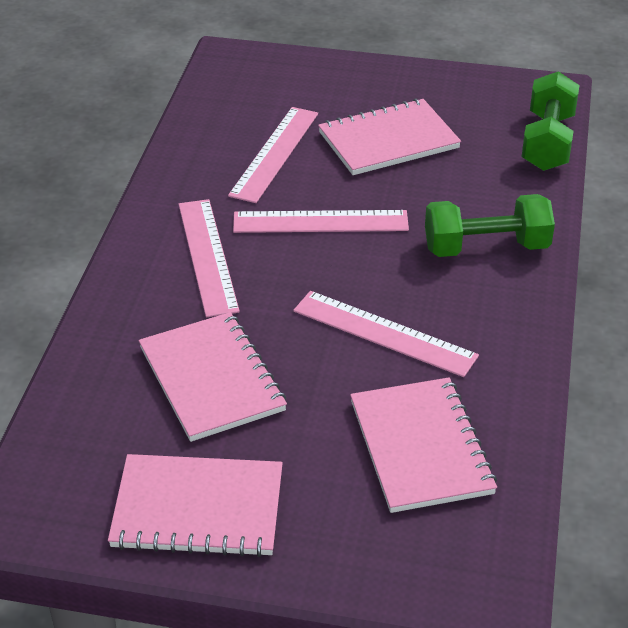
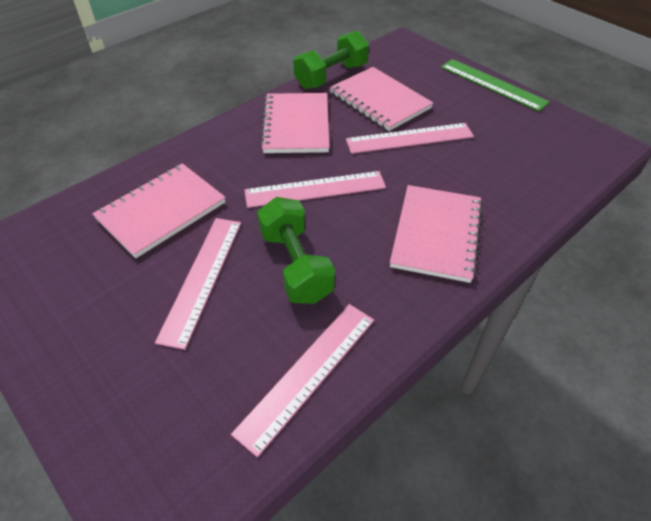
green ruler: 0 -> 1

